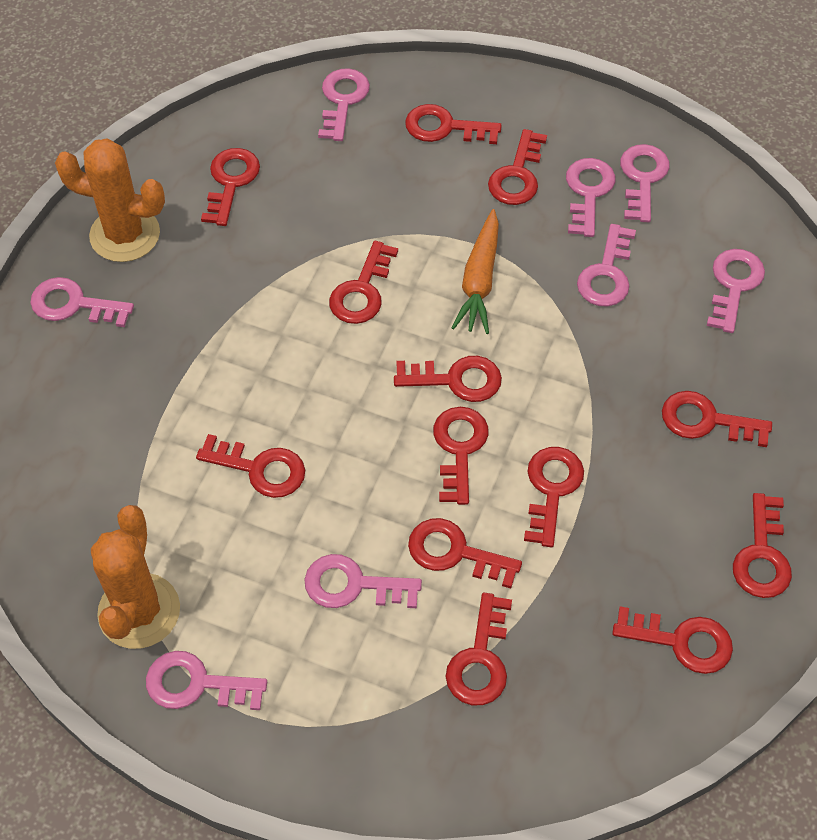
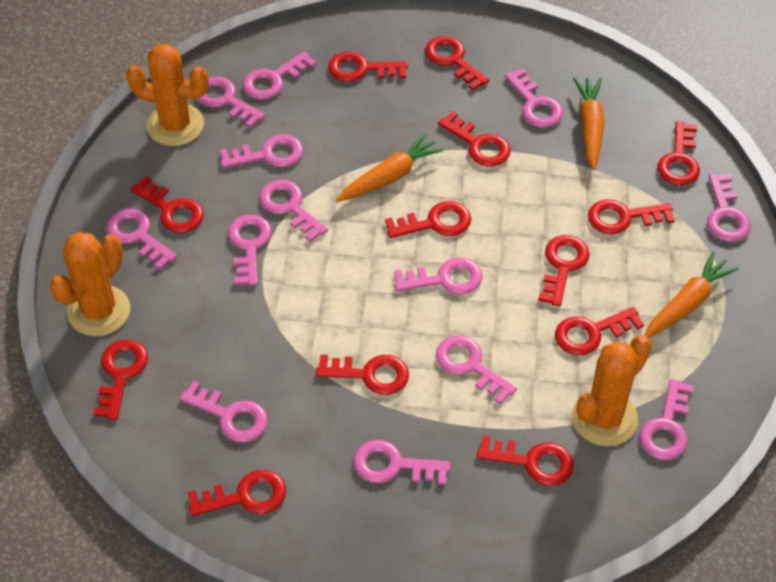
orange cactus: 2 -> 3
orange carrot: 1 -> 3
pink key: 8 -> 13

